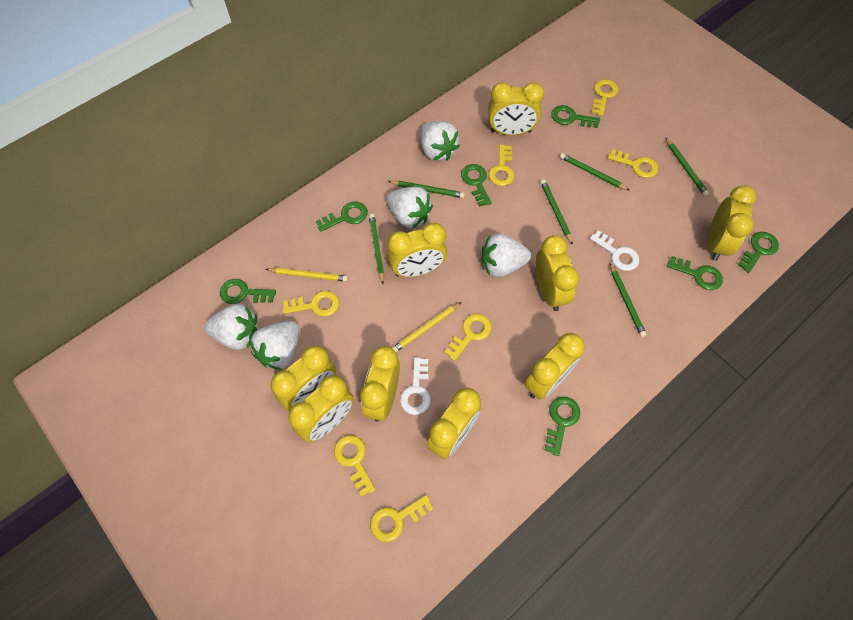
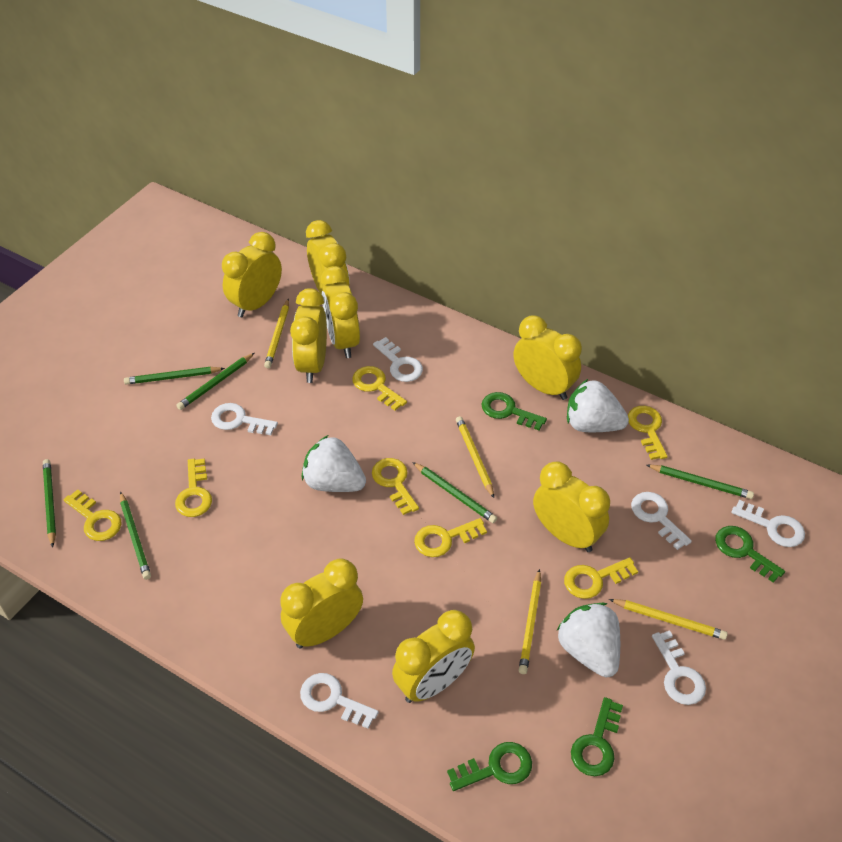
green key: 7 -> 4
white key: 2 -> 6
white strawberry: 5 -> 3
yellow clock: 9 -> 8
yellow pencil: 2 -> 4

